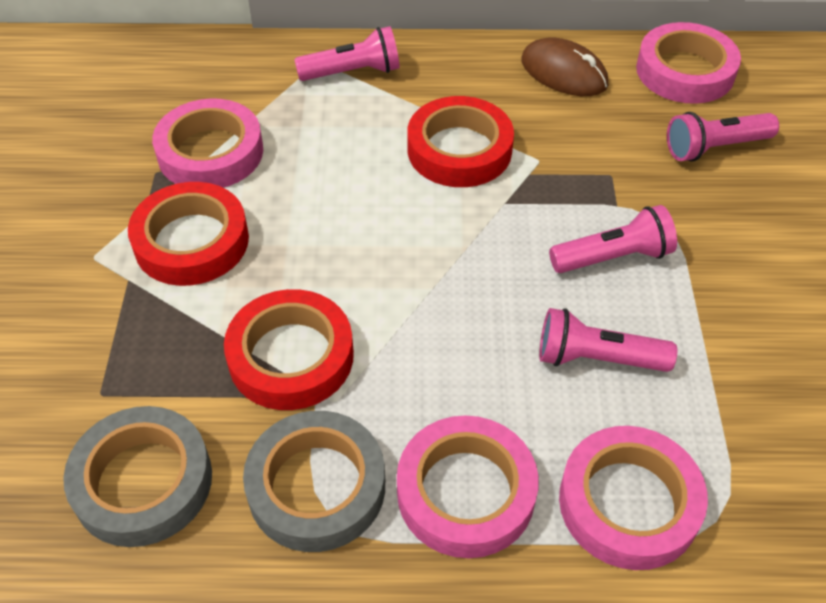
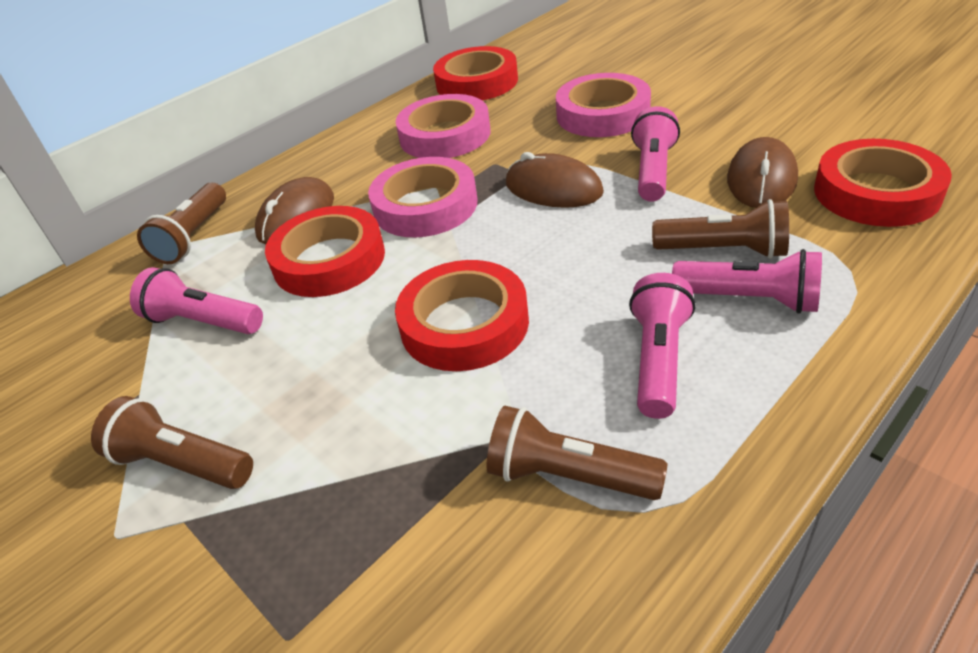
brown flashlight: 0 -> 4
brown mouse: 1 -> 3
grey tape: 2 -> 0
pink tape: 4 -> 3
red tape: 3 -> 4

